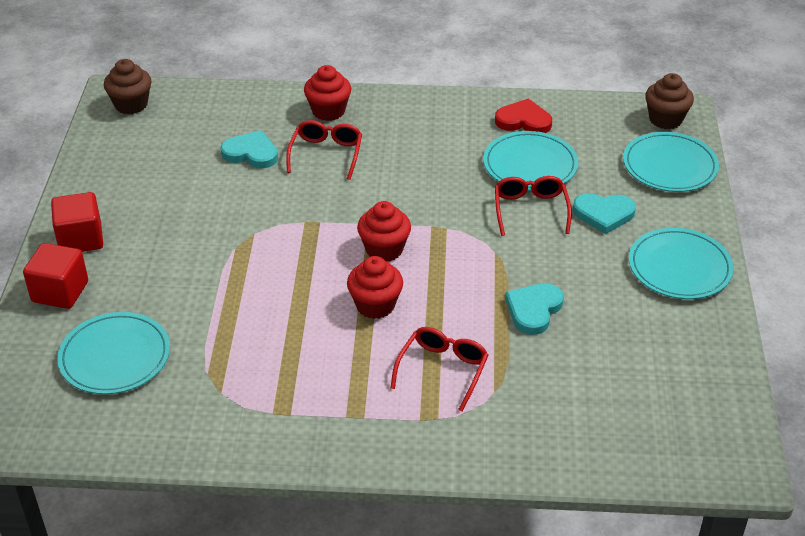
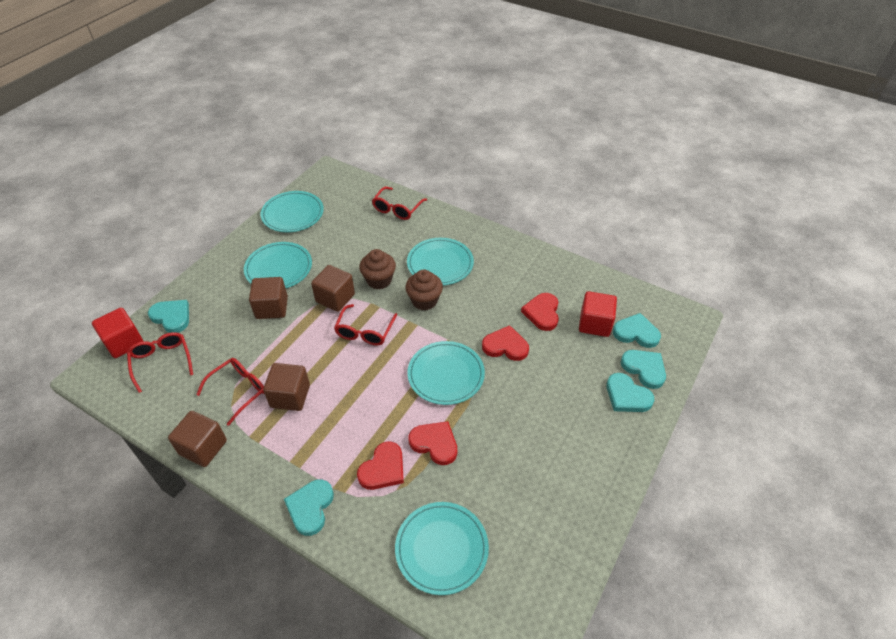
brown cube: 0 -> 4
red cupcake: 3 -> 0
red glasses: 3 -> 4
red heart: 1 -> 4
turquoise heart: 3 -> 5
turquoise plate: 4 -> 5

